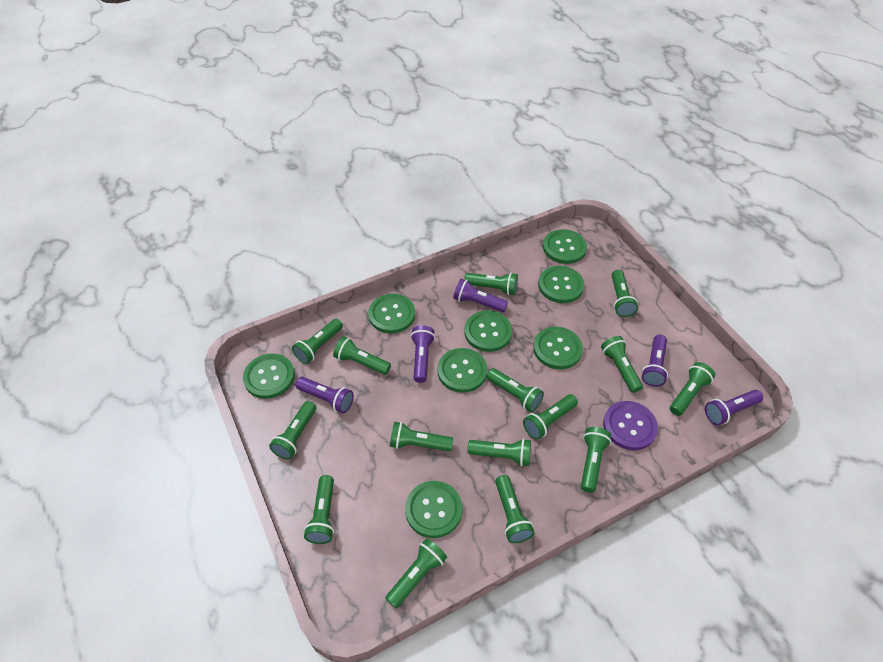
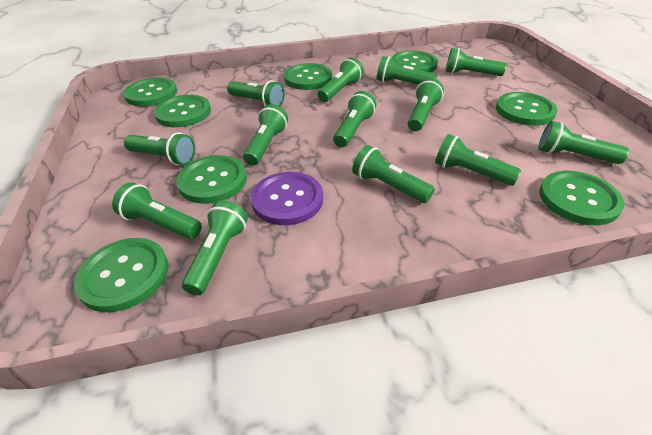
green flashlight: 15 -> 13
purple flashlight: 5 -> 0

